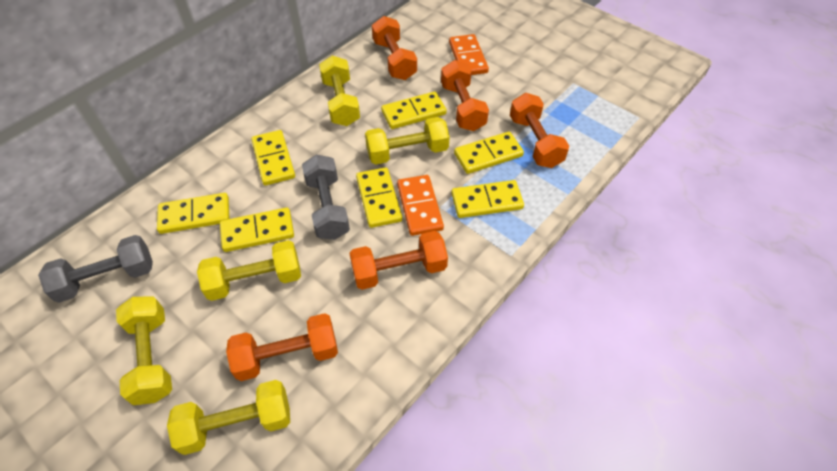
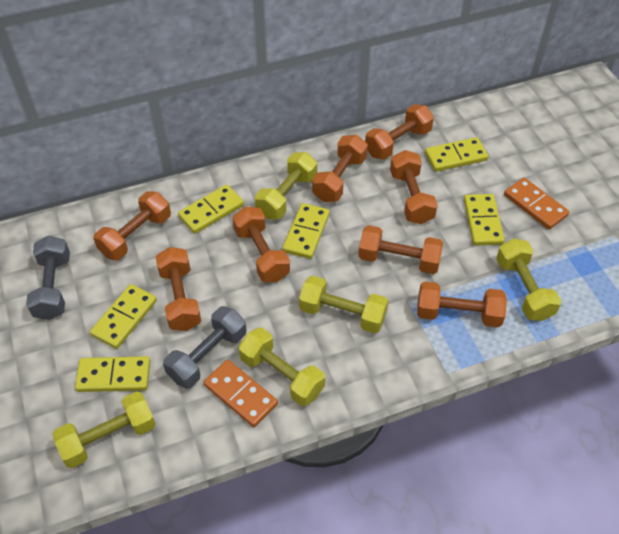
orange dumbbell: 5 -> 8
yellow domino: 7 -> 6

